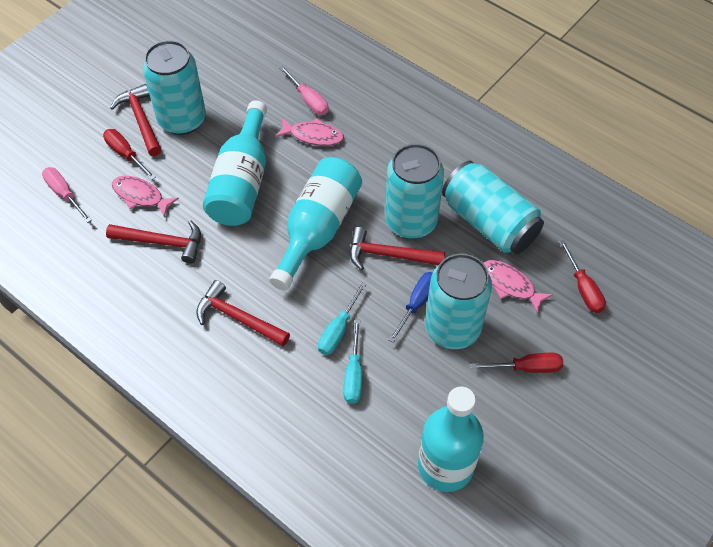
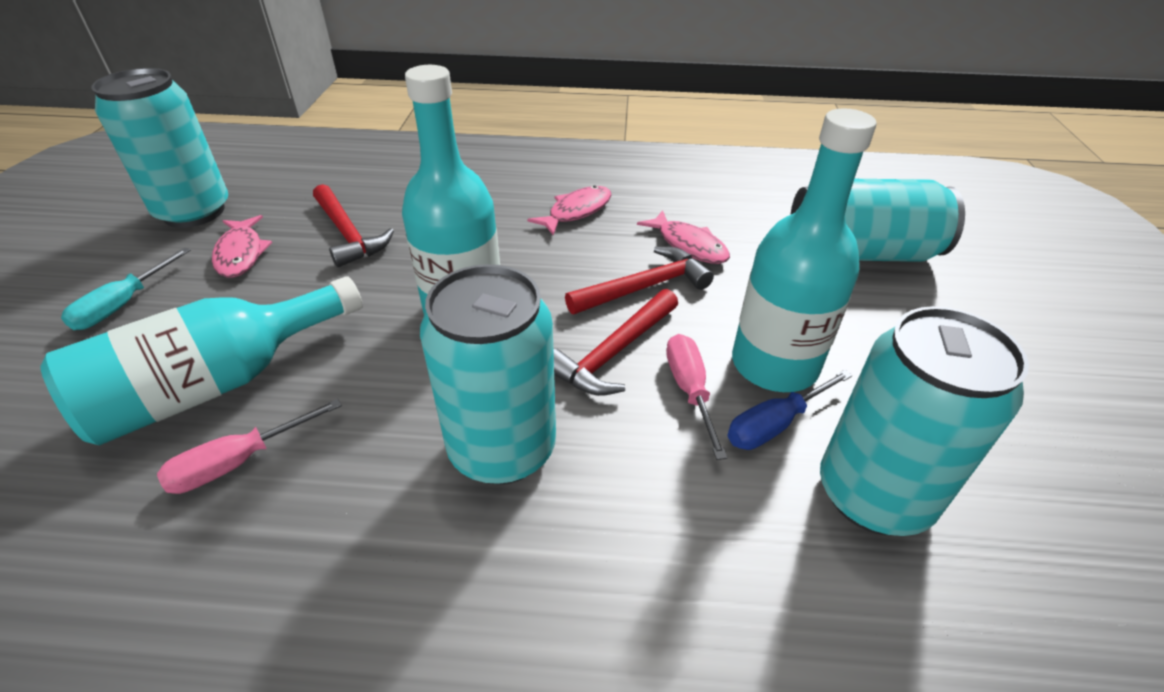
red hammer: 4 -> 3
red screwdriver: 3 -> 0
turquoise screwdriver: 2 -> 1

